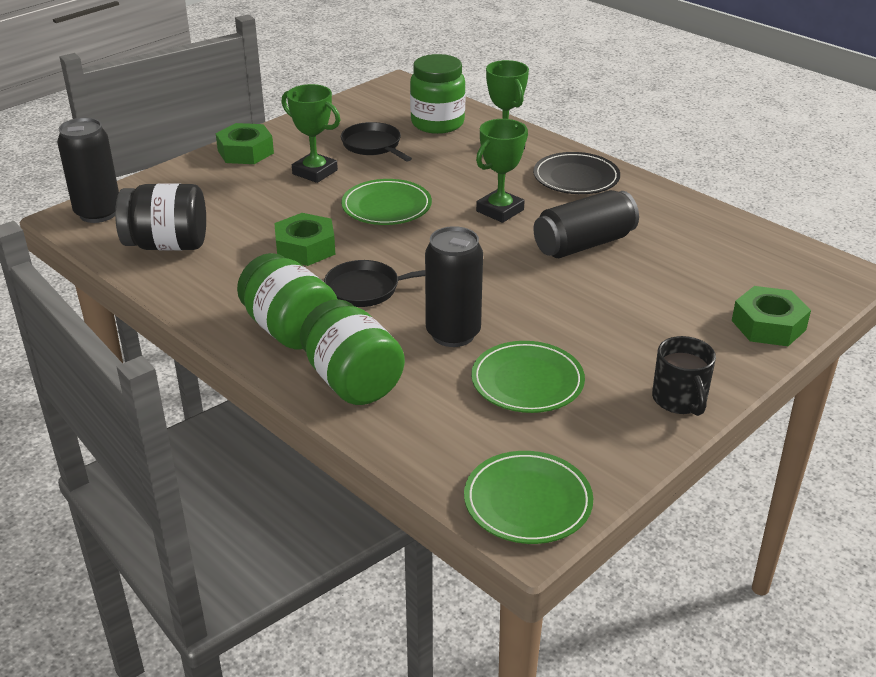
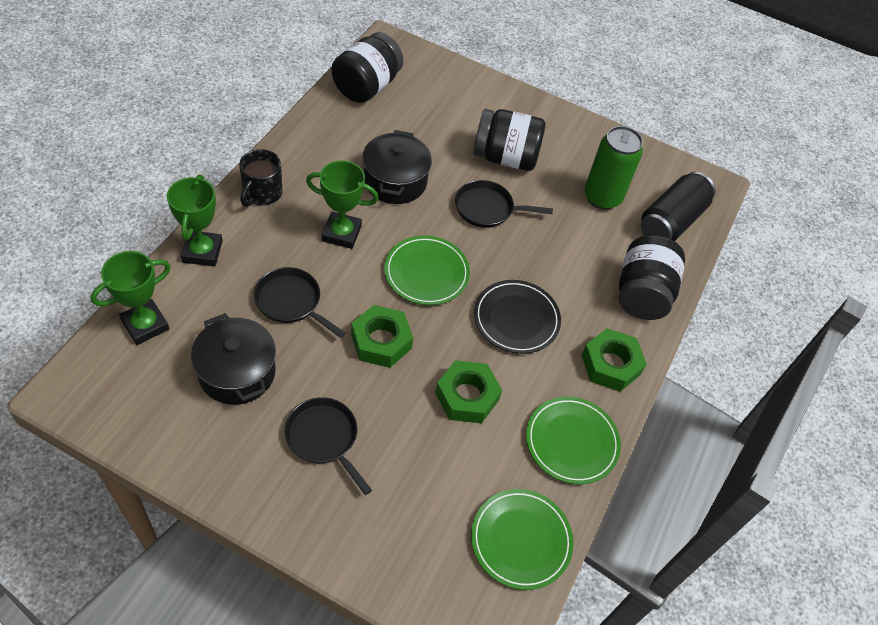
black can: 3 -> 1
black jar: 1 -> 3
black pan: 2 -> 3
black pot: 0 -> 2
green can: 0 -> 1
green jar: 3 -> 0

